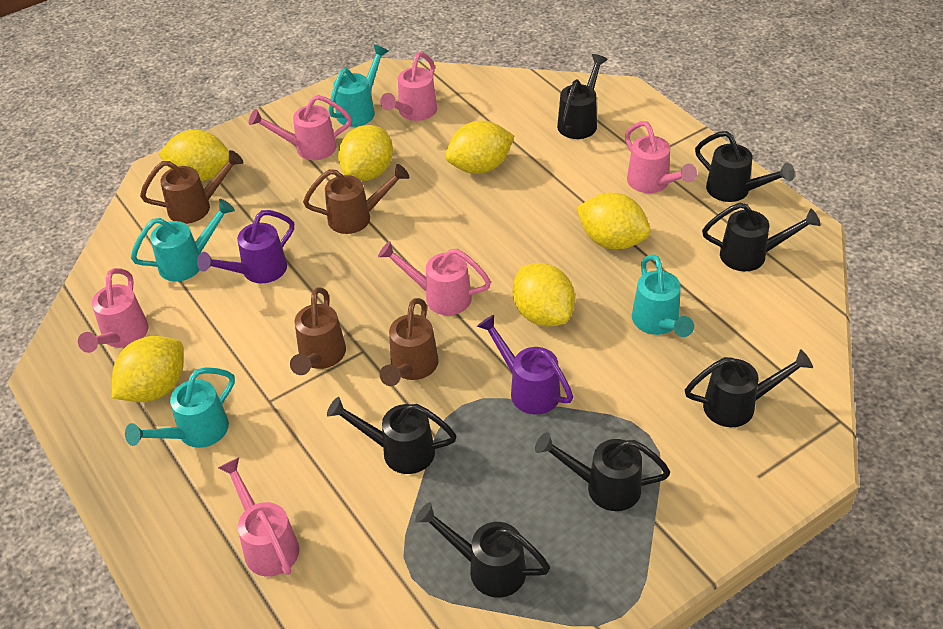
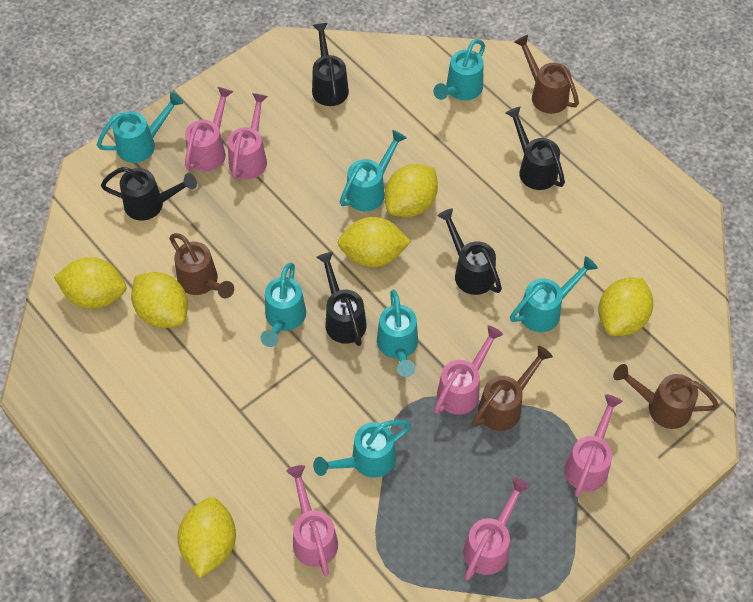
black watering can: 7 -> 5
purple watering can: 2 -> 0
turquoise watering can: 4 -> 7

